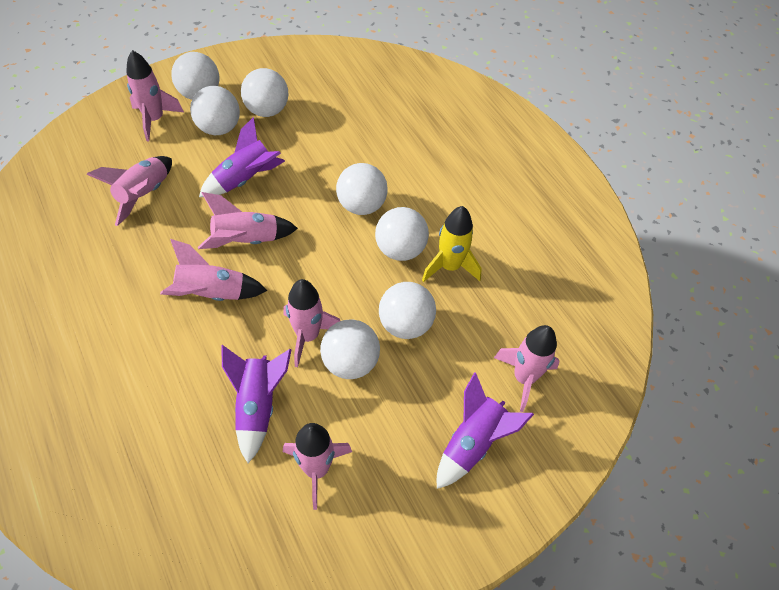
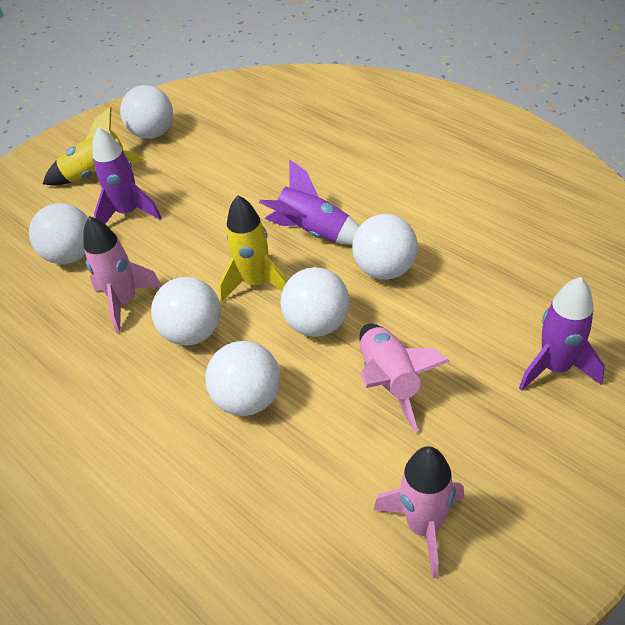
pink rocket: 7 -> 3
white ball: 7 -> 6
yellow rocket: 1 -> 2

